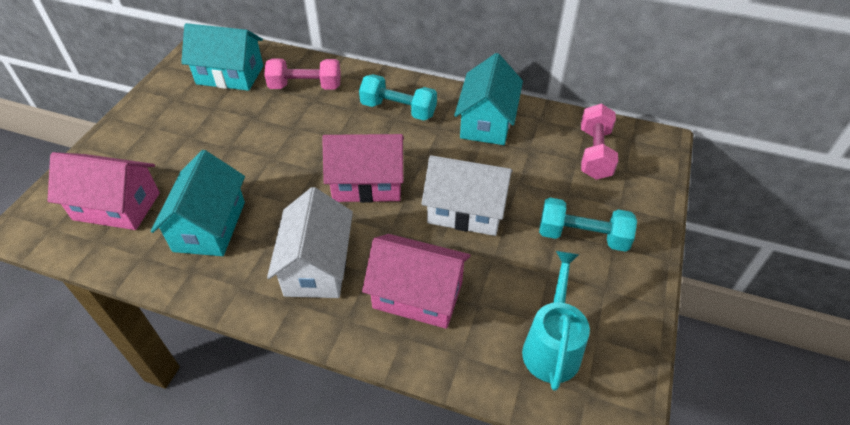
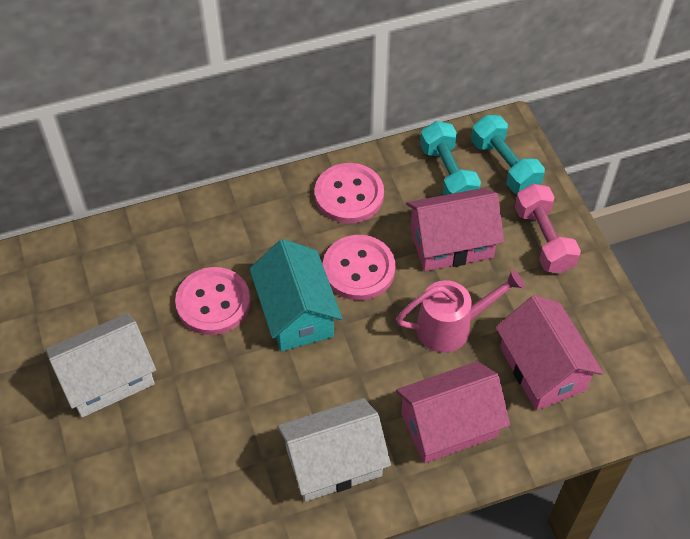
pink button: 0 -> 3
pink dumbbell: 2 -> 1
pink watering can: 0 -> 1
turquoise house: 3 -> 1
turquoise watering can: 1 -> 0

